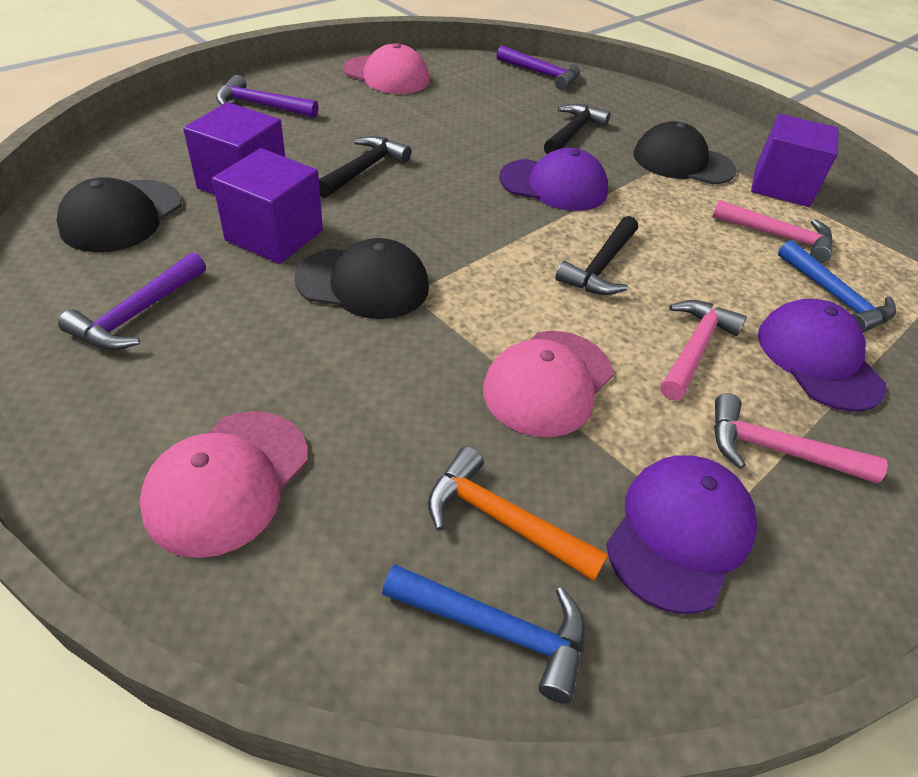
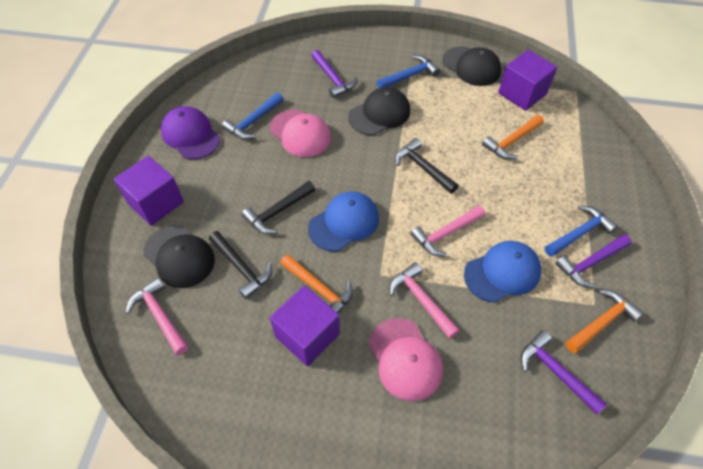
blue cap: 0 -> 2
blue hammer: 2 -> 3
orange hammer: 1 -> 3
pink cap: 3 -> 2
purple cap: 3 -> 1

